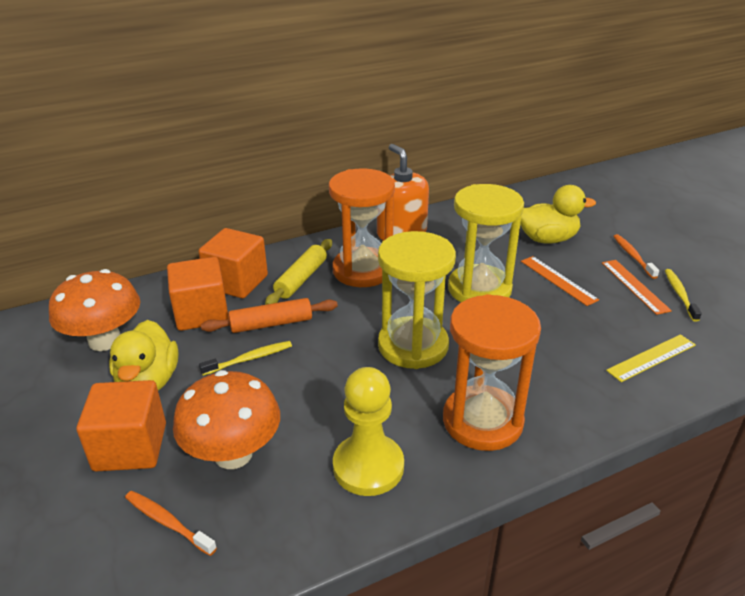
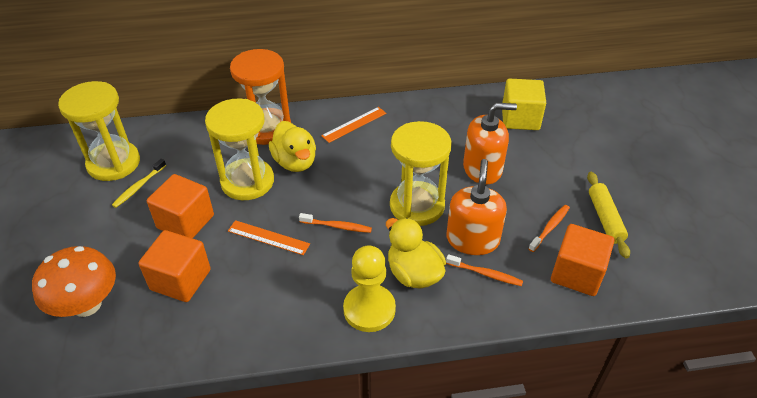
orange hourglass: 2 -> 1
orange mushroom: 2 -> 1
orange rolling pin: 1 -> 0
orange soap dispenser: 1 -> 2
orange toothbrush: 2 -> 3
yellow cube: 0 -> 1
yellow hourglass: 2 -> 3
yellow ruler: 1 -> 0
yellow toothbrush: 2 -> 1

